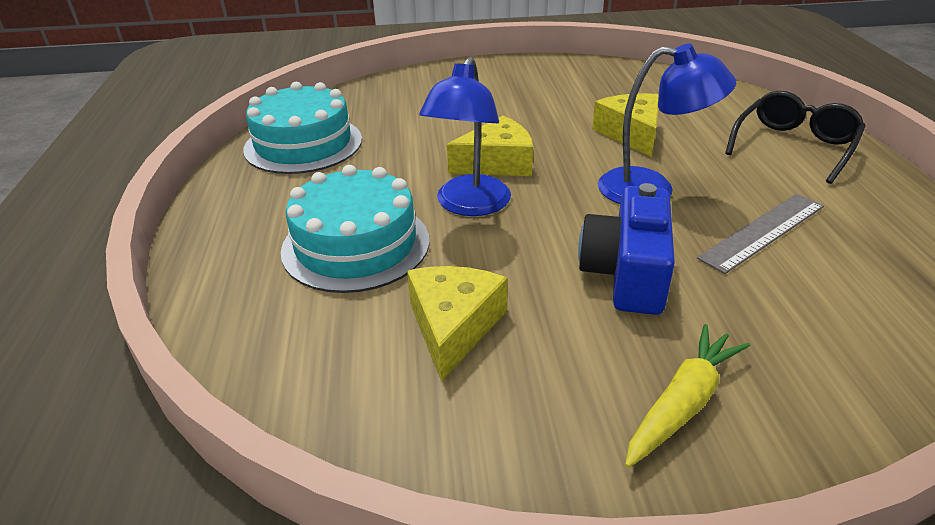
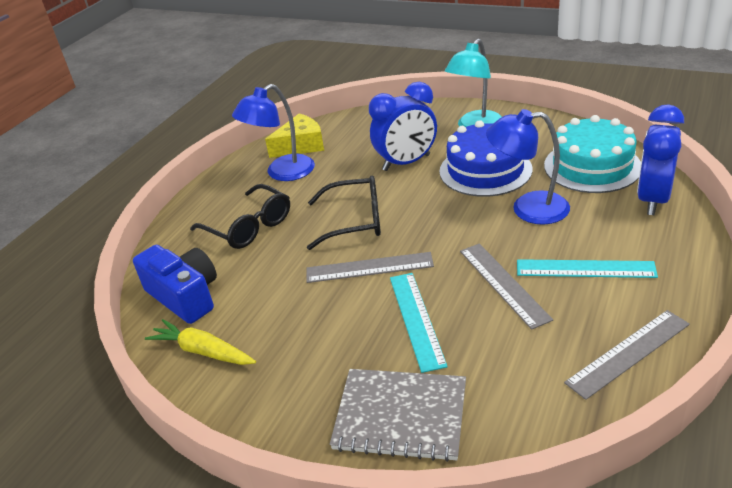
black glasses: 1 -> 2
blue cake: 0 -> 1
blue clock: 0 -> 2
grey notebook: 0 -> 1
grey ruler: 1 -> 3
turquoise cake: 2 -> 1
turquoise lamp: 0 -> 1
turquoise ruler: 0 -> 2
yellow cheese: 3 -> 1

